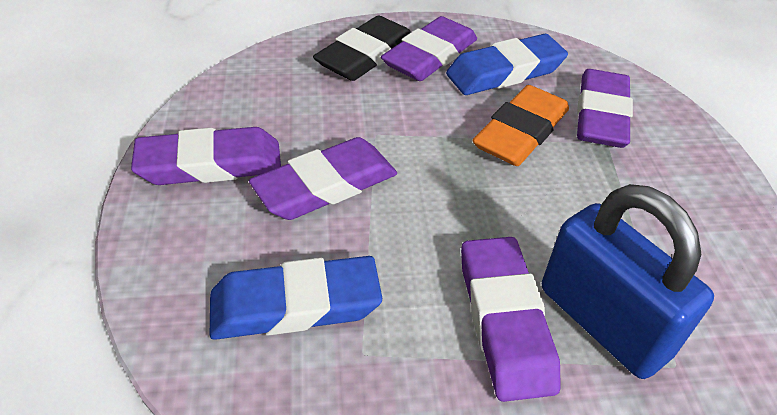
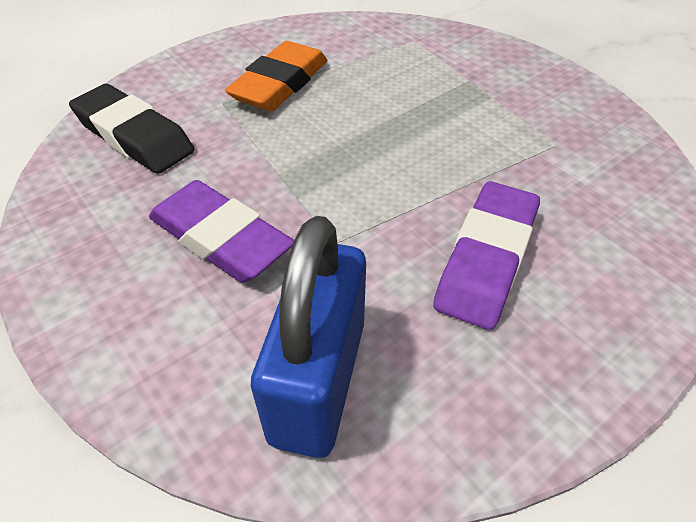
blue eraser: 2 -> 0
purple eraser: 5 -> 2

